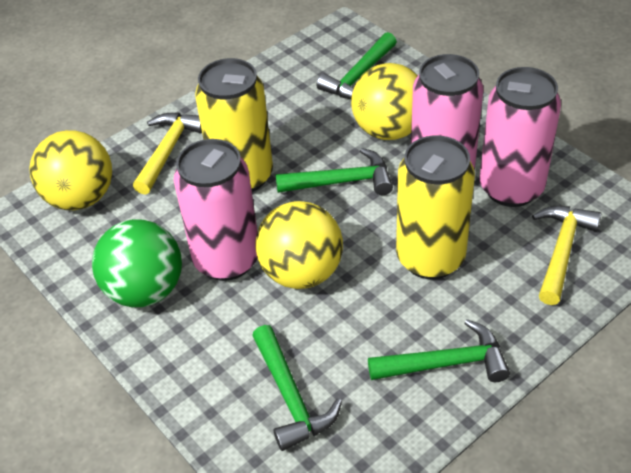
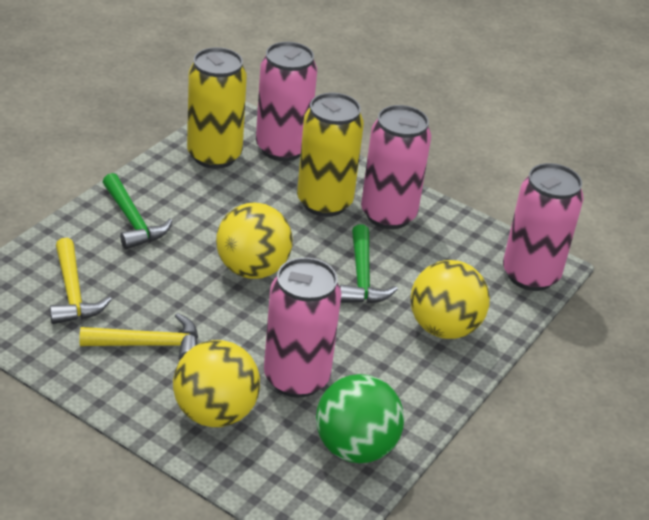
green hammer: 4 -> 2
pink can: 3 -> 4

